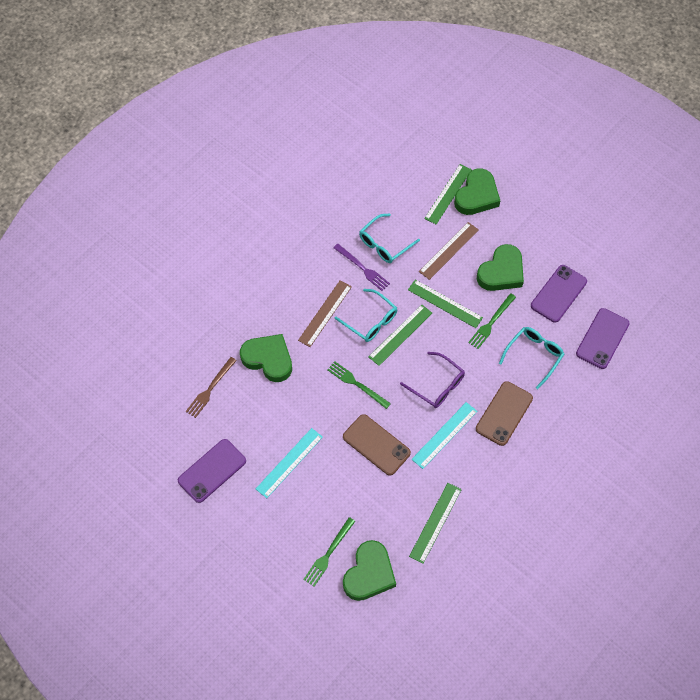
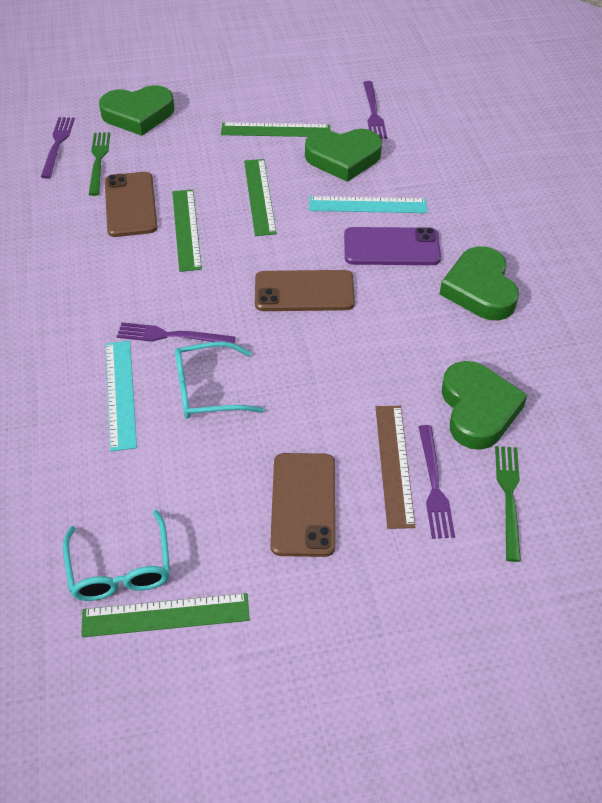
brown fork: 1 -> 0
brown phone: 2 -> 3
brown ruler: 2 -> 1
green fork: 3 -> 2
purple fork: 1 -> 4
purple glasses: 1 -> 0
purple phone: 3 -> 1
turquoise glasses: 3 -> 2

